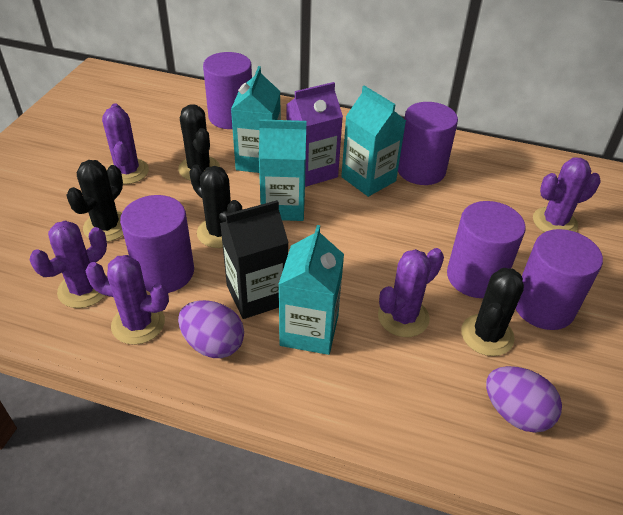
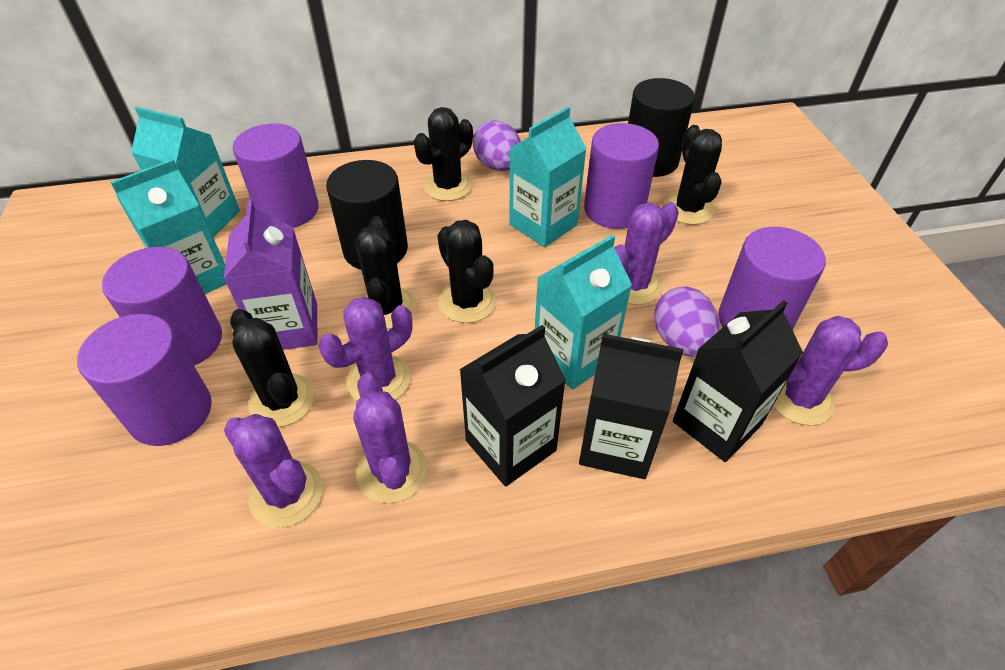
black cactus: 4 -> 5
black carton: 1 -> 3
black cylinder: 0 -> 2

